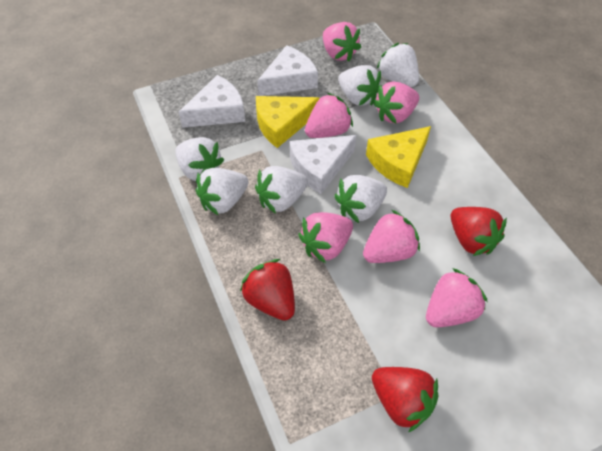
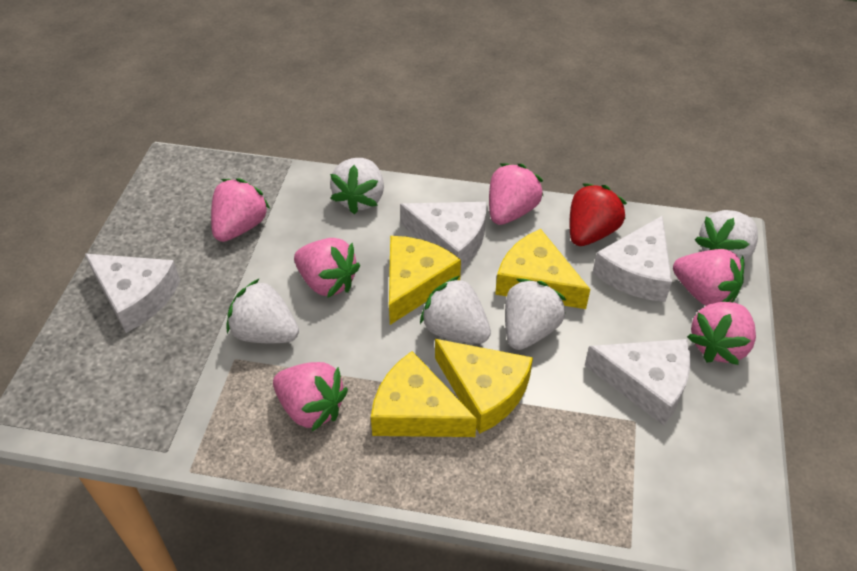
red strawberry: 3 -> 1
white cheese: 3 -> 4
white strawberry: 6 -> 5
yellow cheese: 2 -> 4

